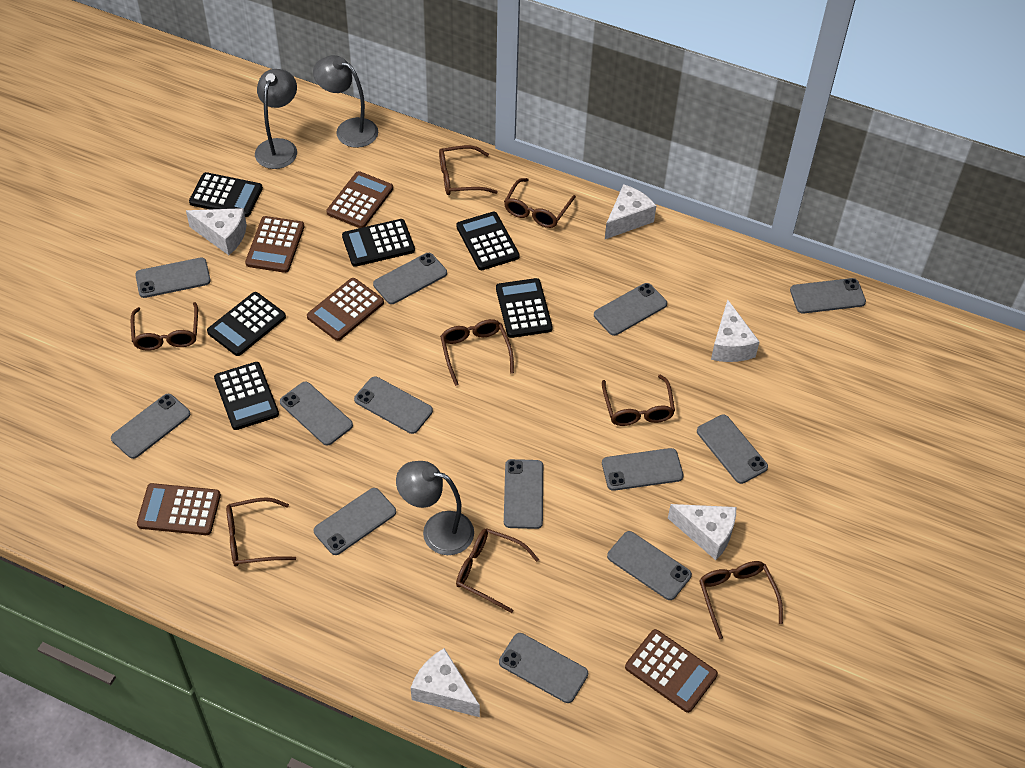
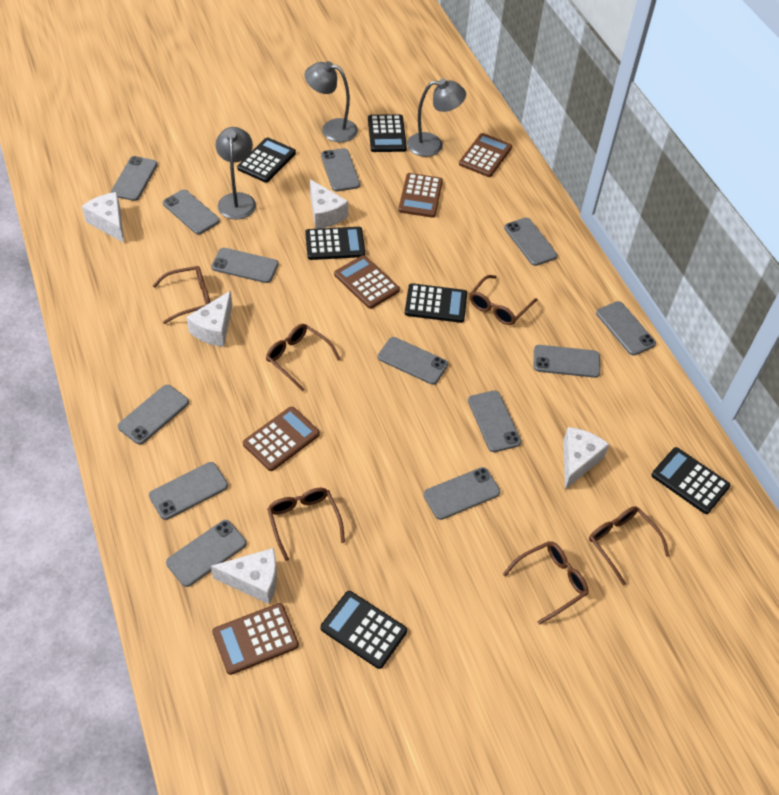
brown glasses: 8 -> 6

